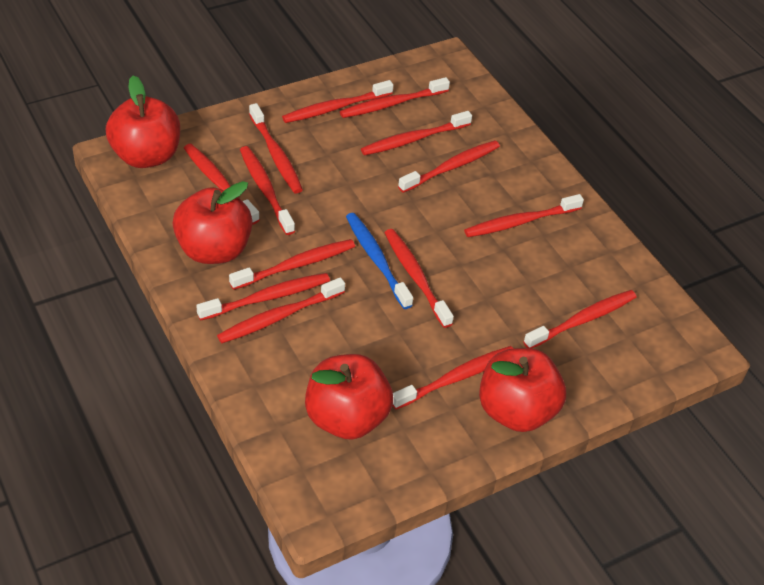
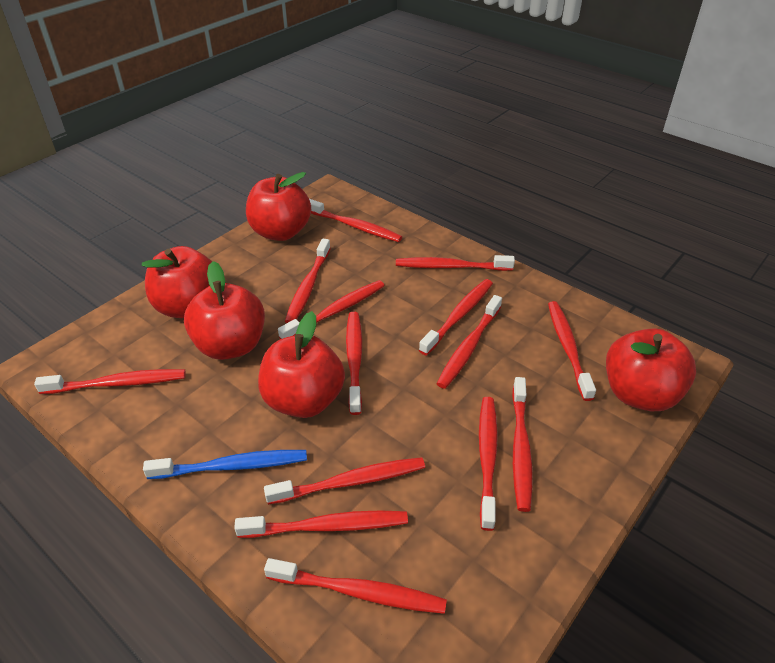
red apple: 4 -> 5

